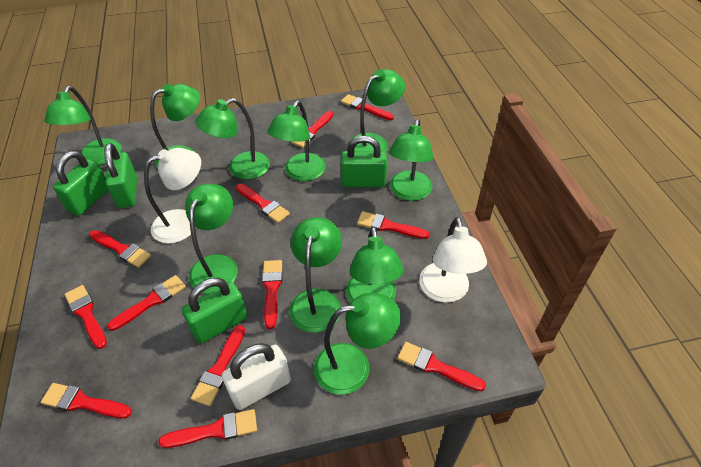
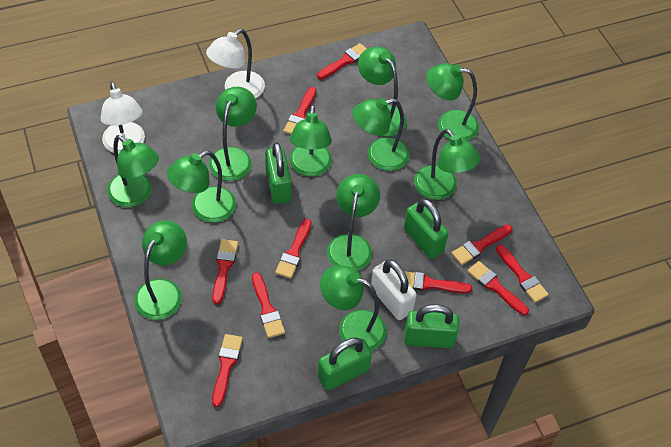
green lamp: 10 -> 11
red brush: 12 -> 10

